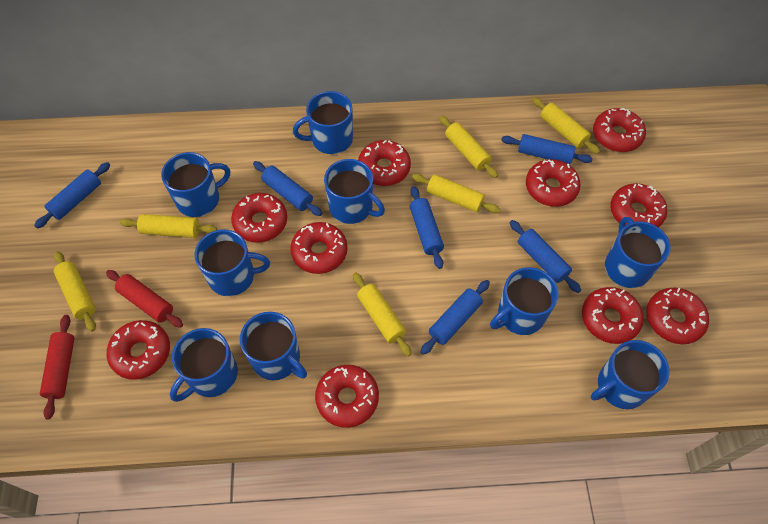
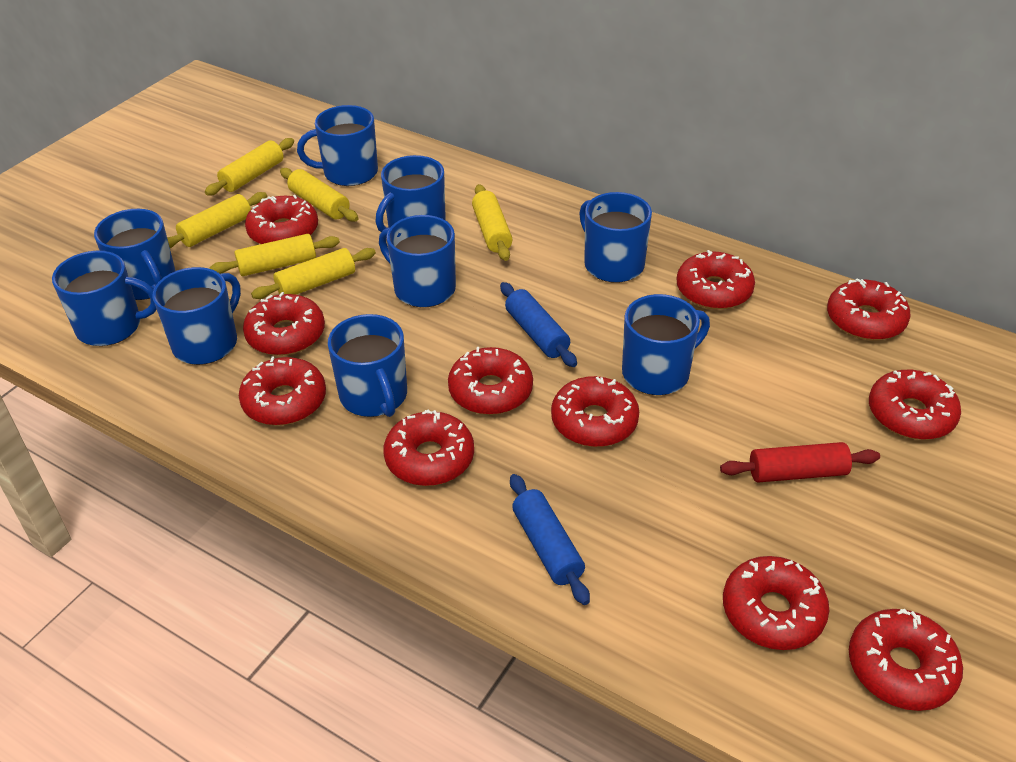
blue rolling pin: 6 -> 2
red donut: 10 -> 11
red rolling pin: 2 -> 1

